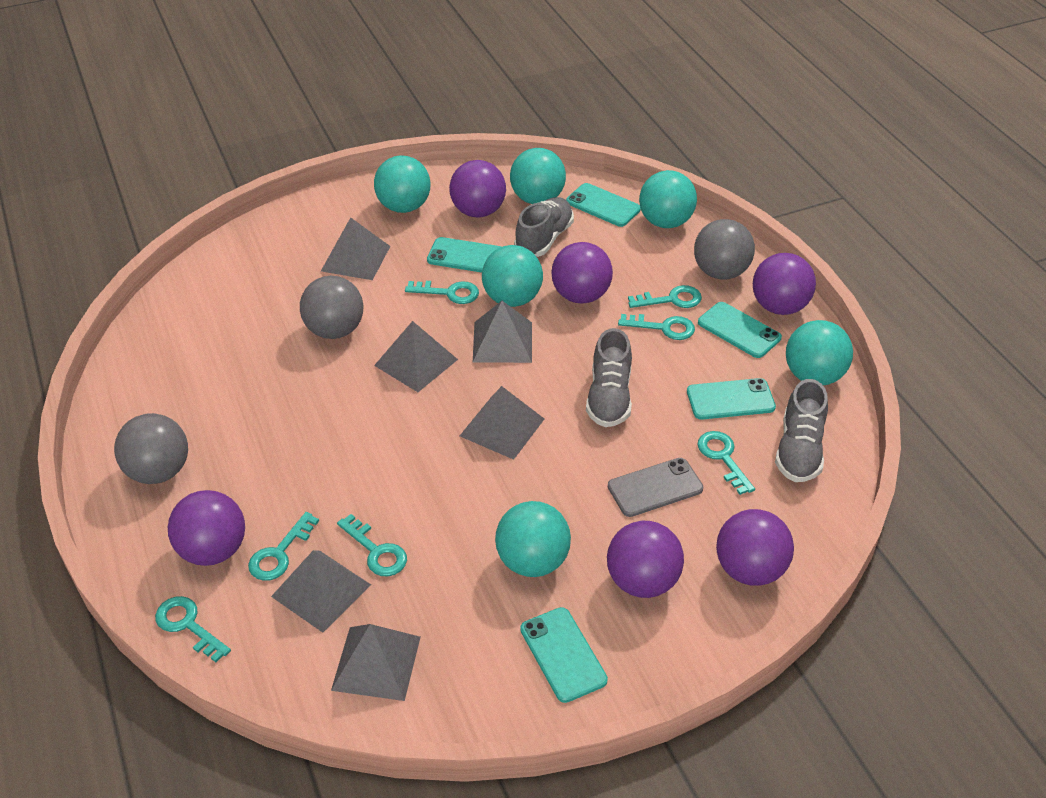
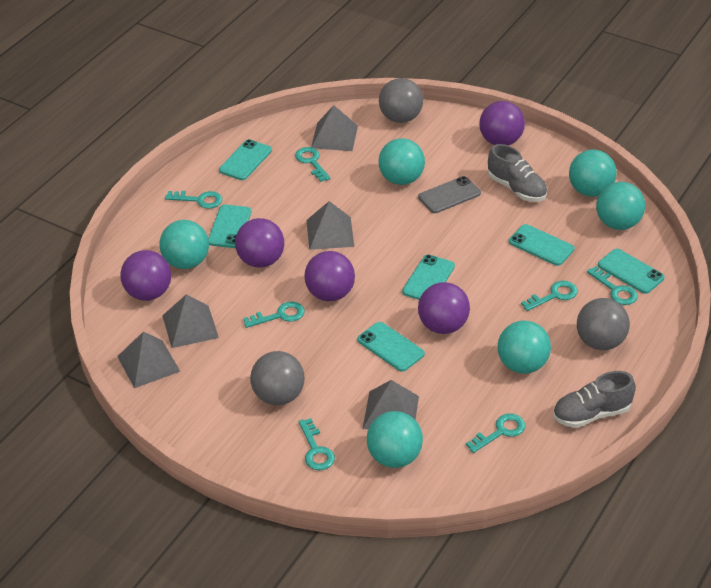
grey pyramid: 6 -> 5
grey shoe: 3 -> 2
purple ball: 6 -> 5
turquoise phone: 5 -> 6

